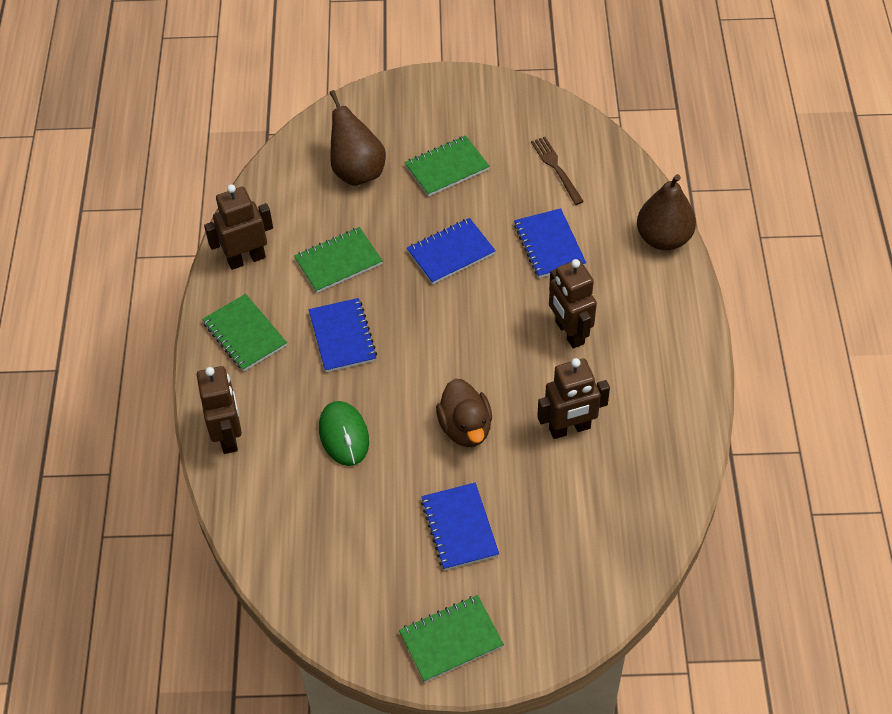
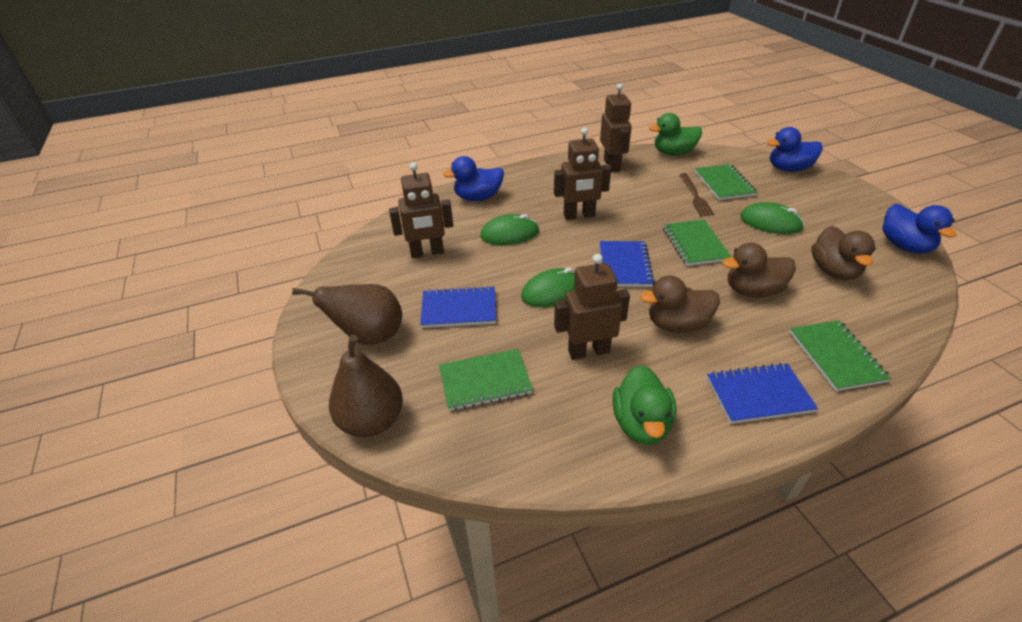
blue duck: 0 -> 3
blue notebook: 4 -> 3
brown duck: 1 -> 3
green duck: 0 -> 2
green mouse: 1 -> 3

